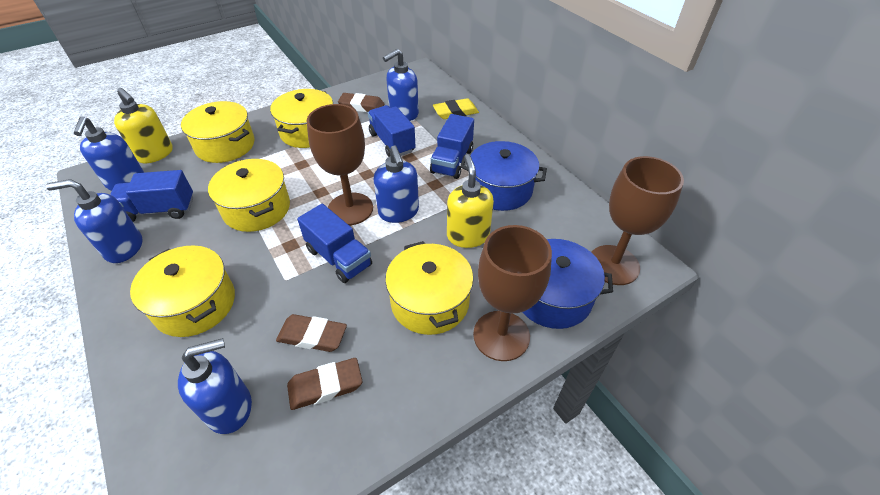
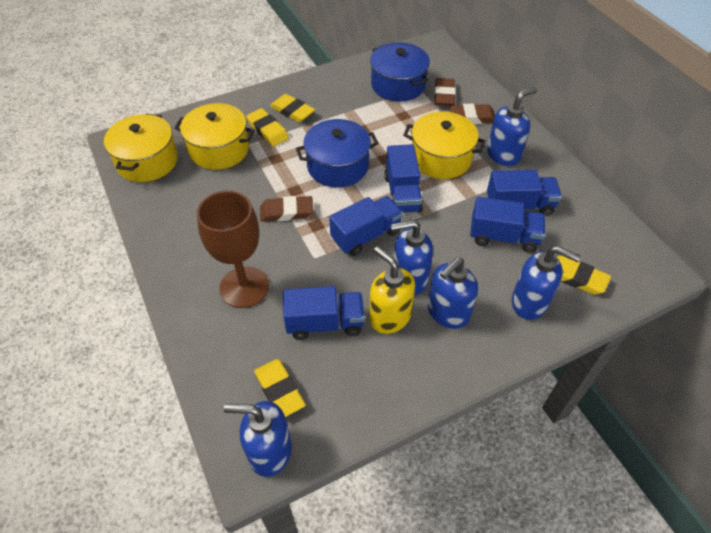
blue truck: 4 -> 5
brown goblet: 3 -> 1
yellow eraser: 1 -> 4
yellow pot: 5 -> 3
yellow soap dispenser: 2 -> 1

